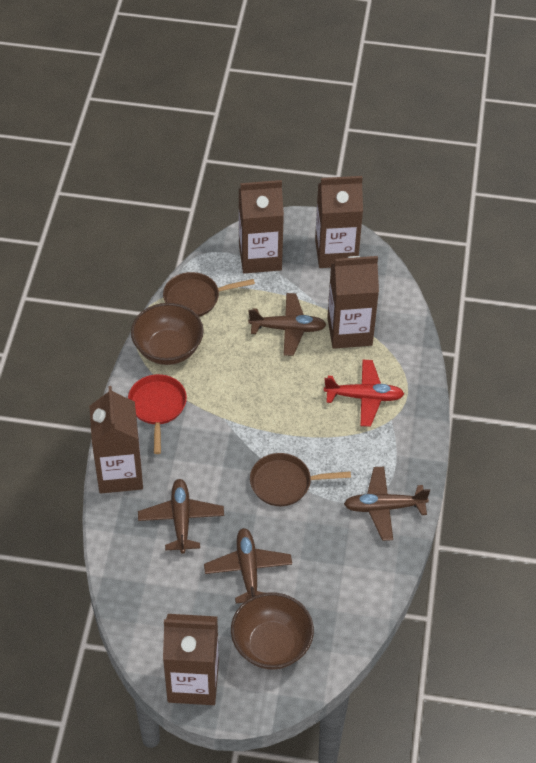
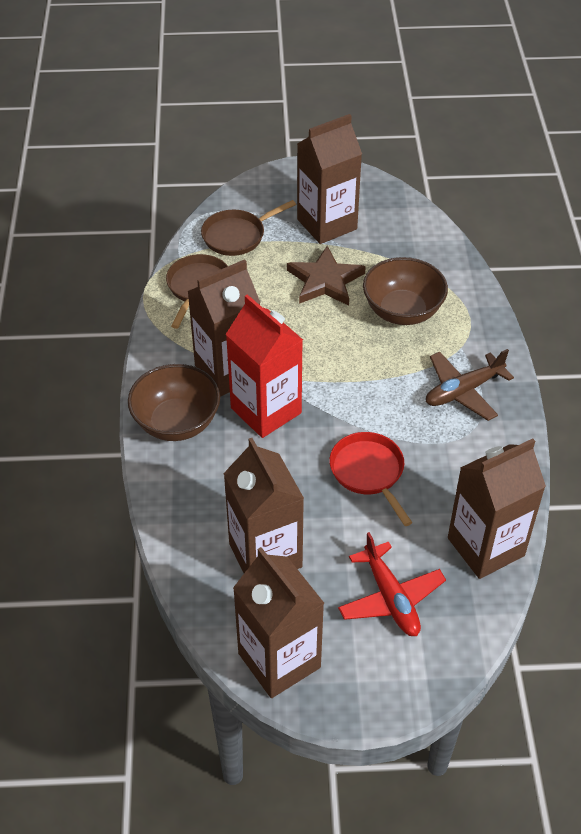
brown plane: 4 -> 1
brown star: 0 -> 1
red carton: 0 -> 1

